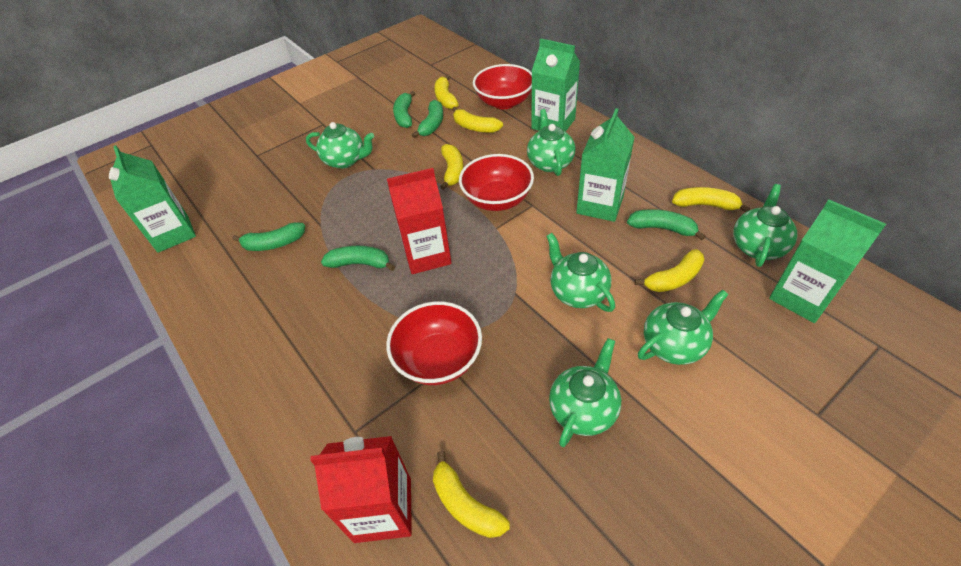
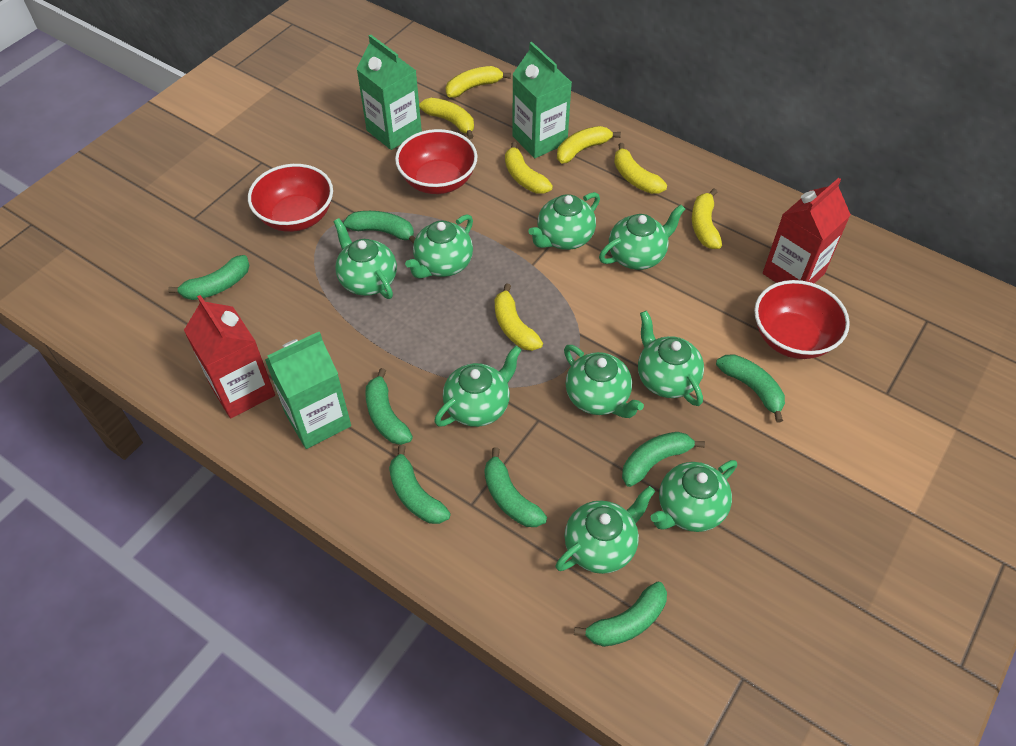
green banana: 5 -> 8
green carton: 4 -> 3
green teapot: 6 -> 9
yellow banana: 6 -> 7

